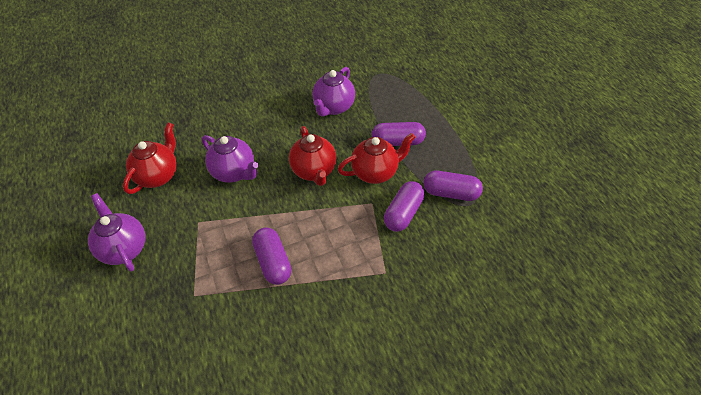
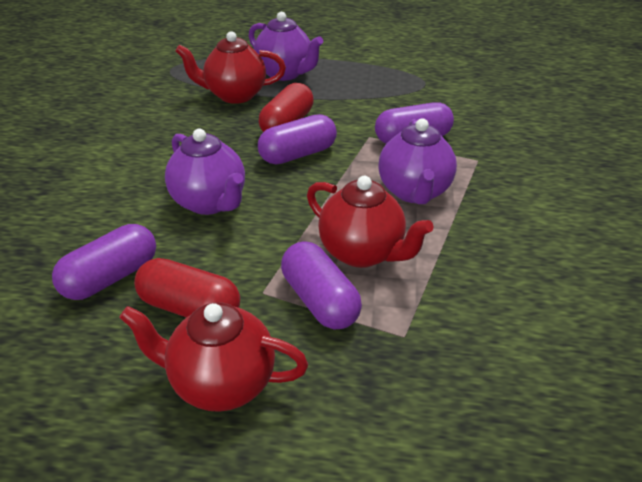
red capsule: 0 -> 2

